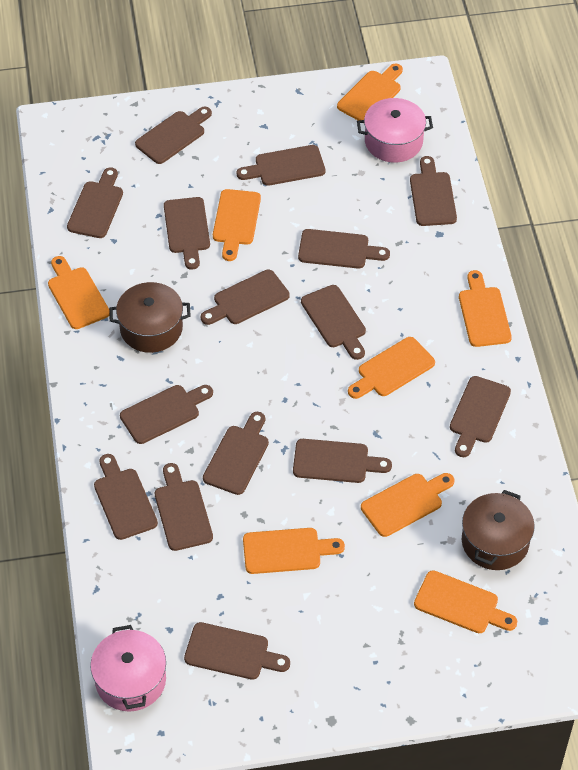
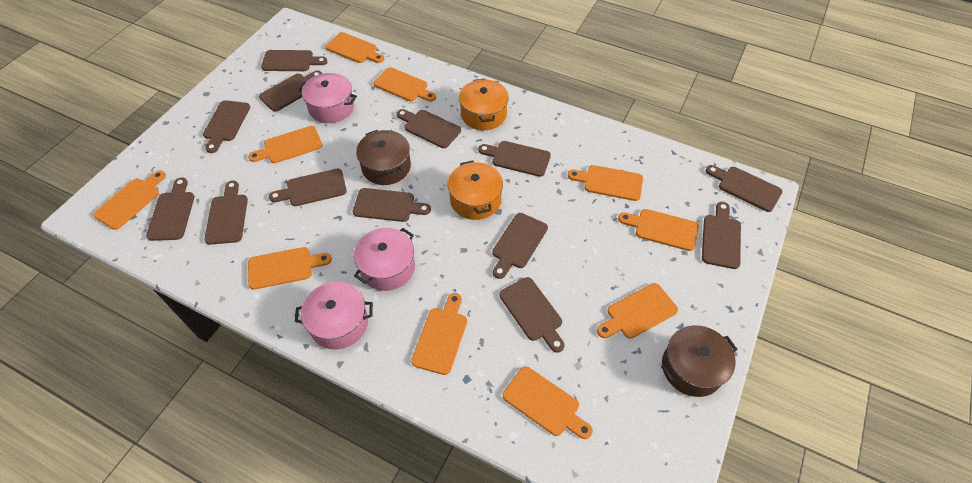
brown cutting board: 15 -> 13
orange cutting board: 8 -> 10
orange pot: 0 -> 2
pink pot: 2 -> 3

